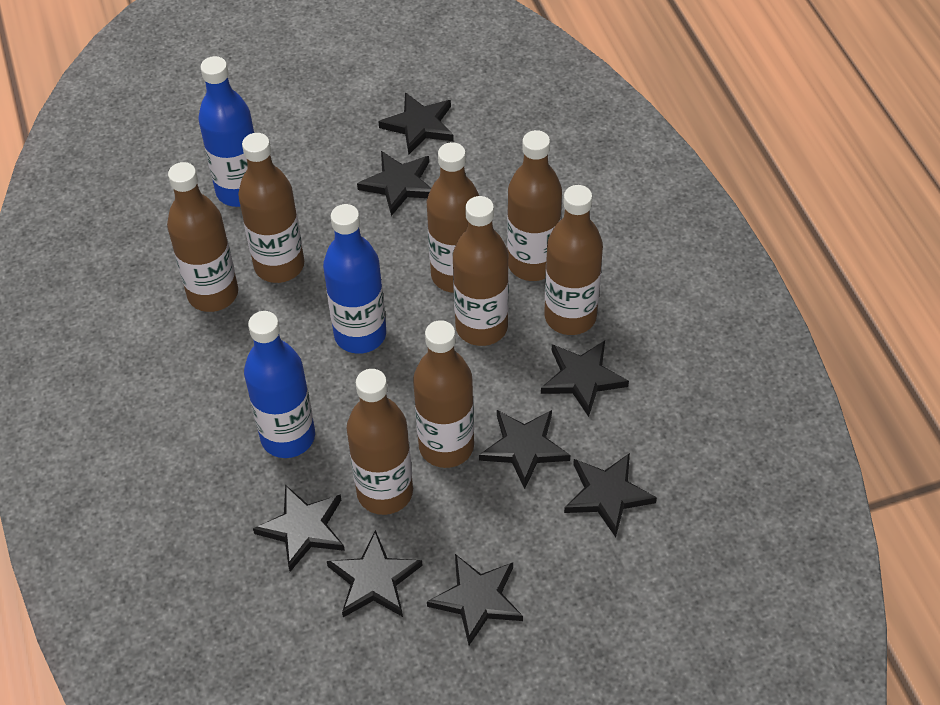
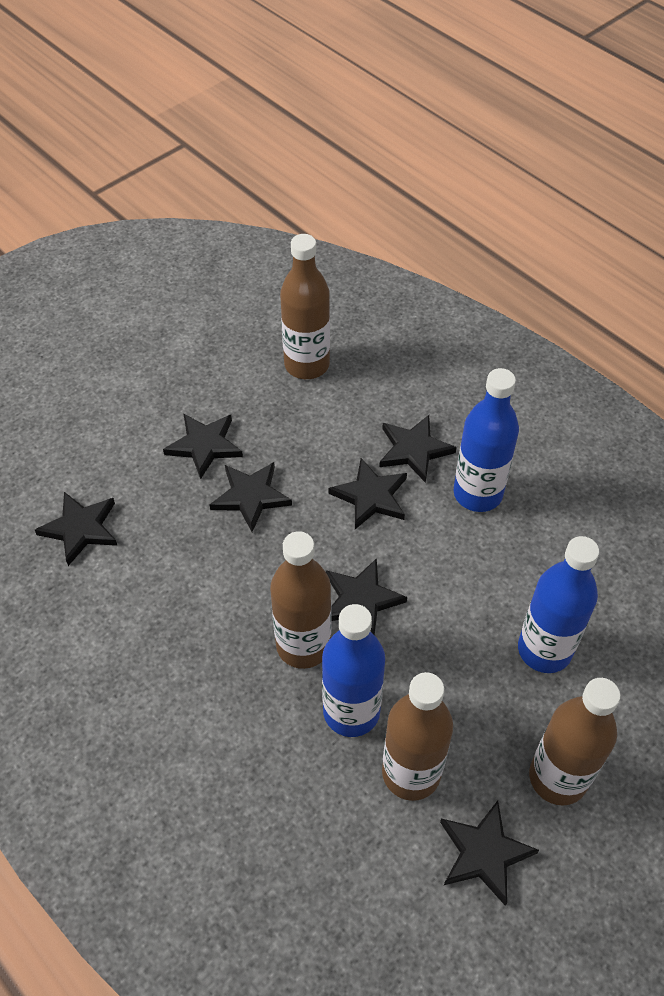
black star: 8 -> 7
brown bottle: 8 -> 4

